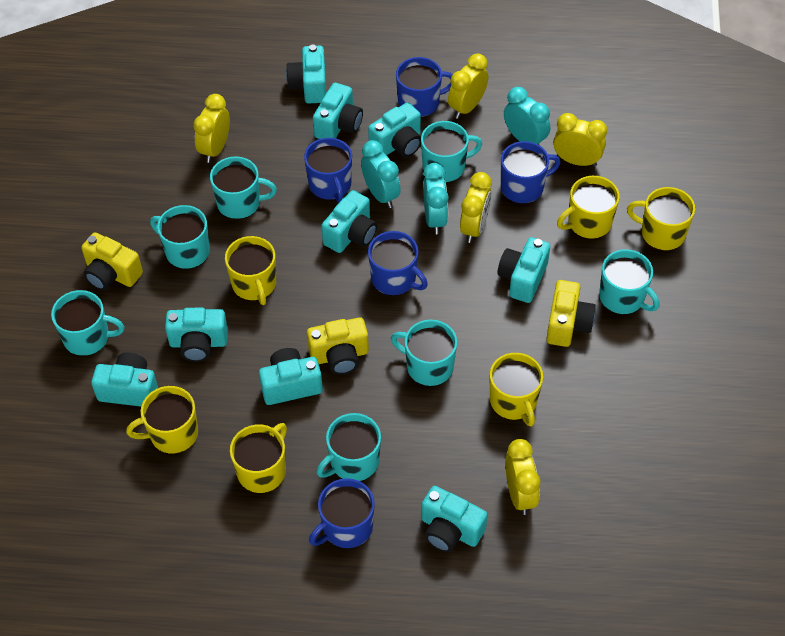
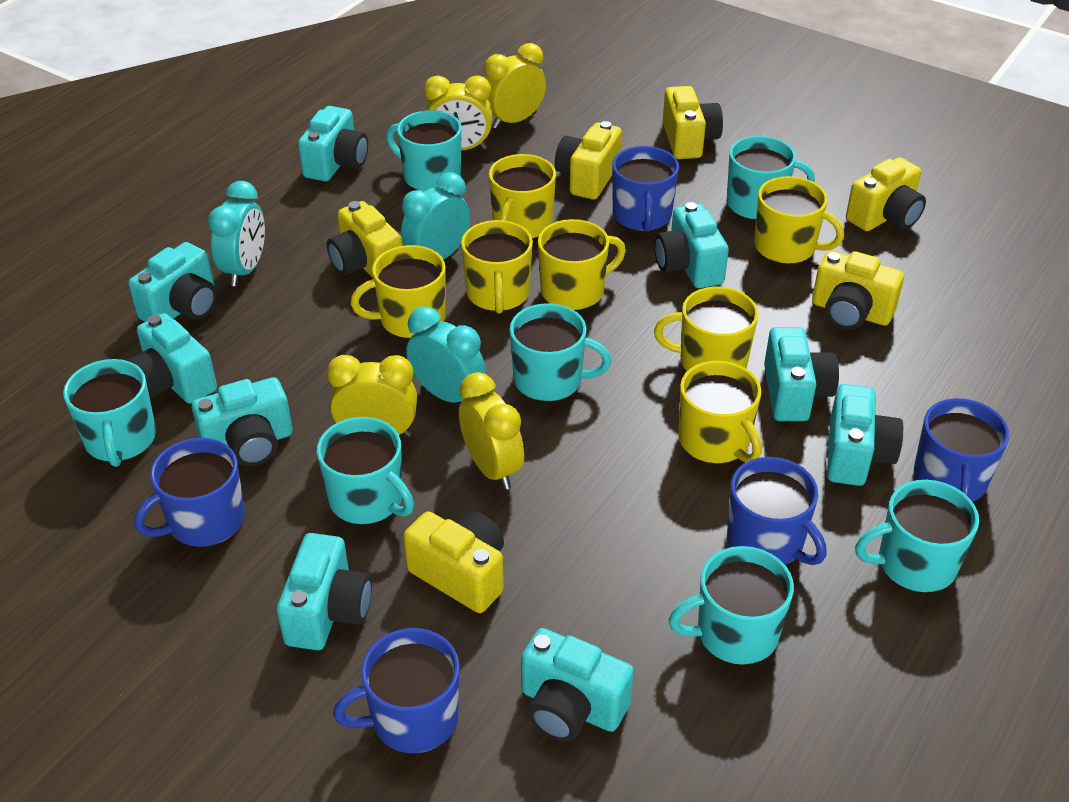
yellow camera: 3 -> 6
yellow clock: 5 -> 4
yellow mug: 6 -> 7

